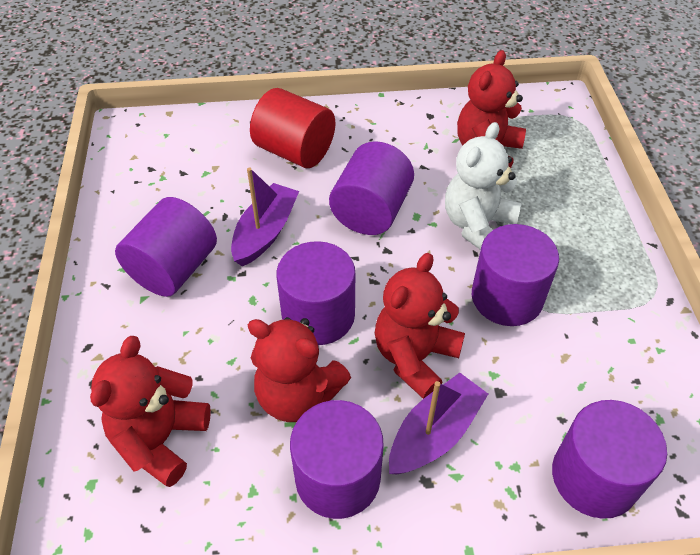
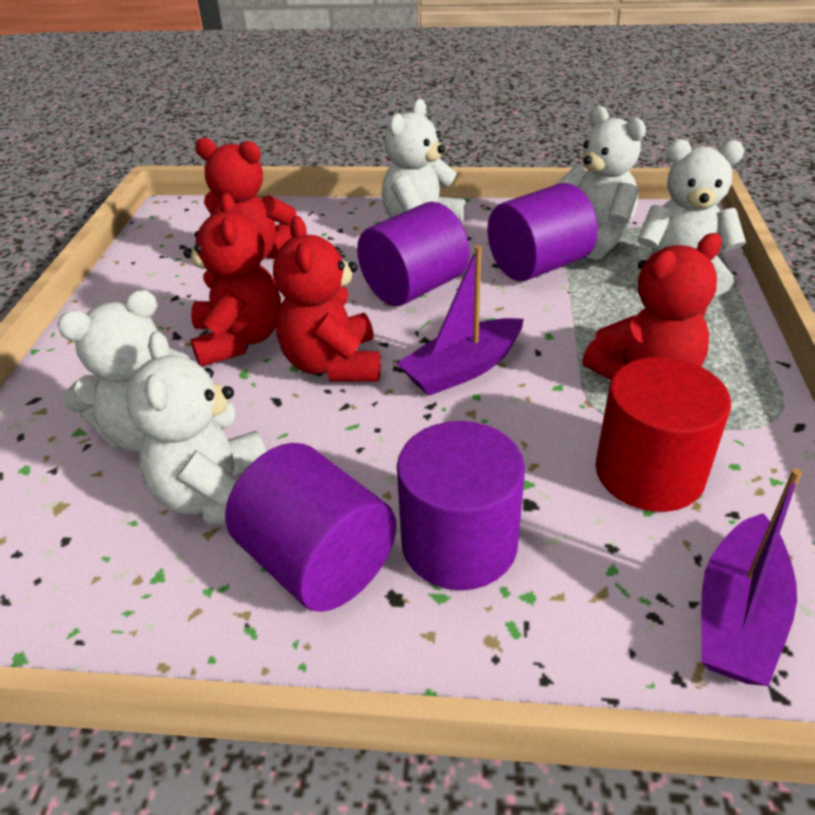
purple cylinder: 6 -> 4
white teddy bear: 1 -> 5

